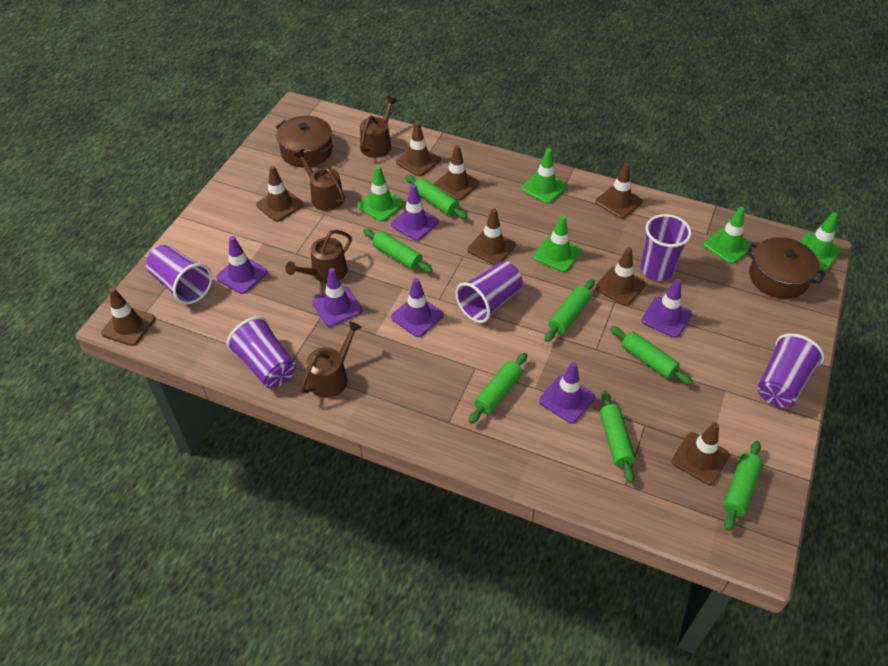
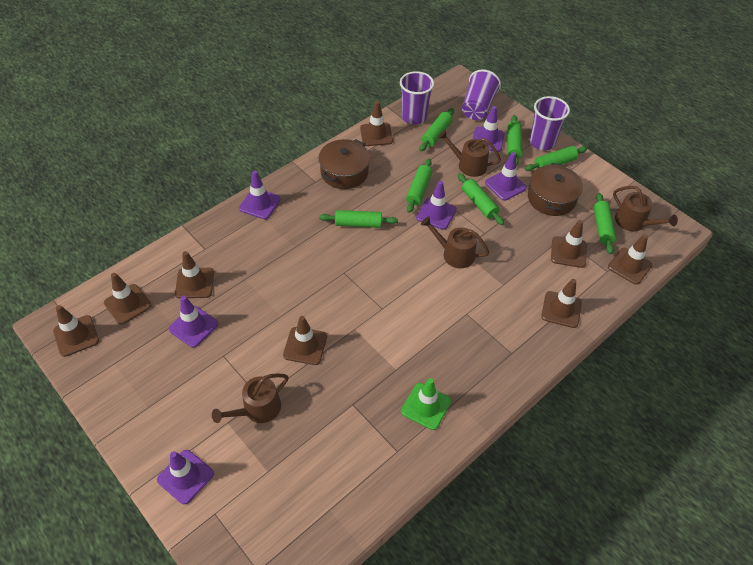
green traffic cone: 5 -> 1
purple cup: 5 -> 3

